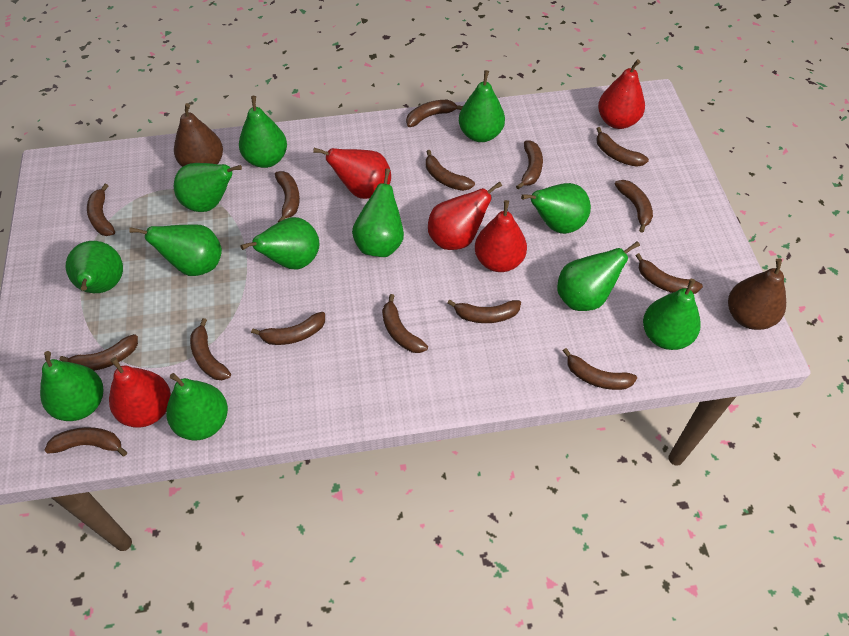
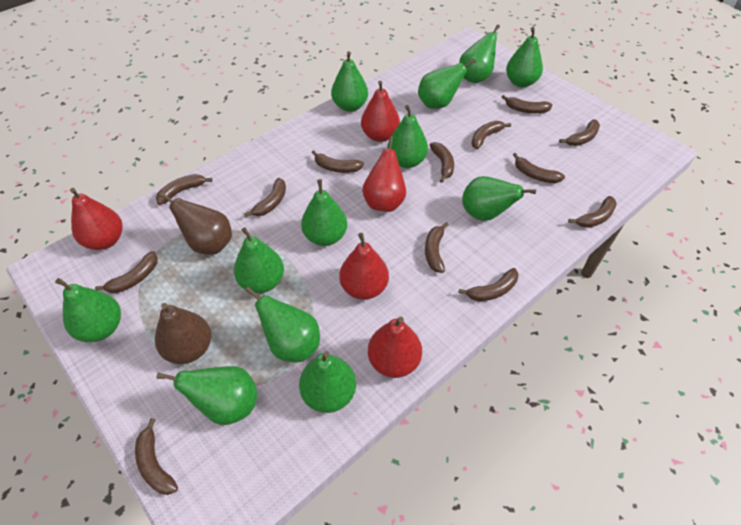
brown banana: 15 -> 13

